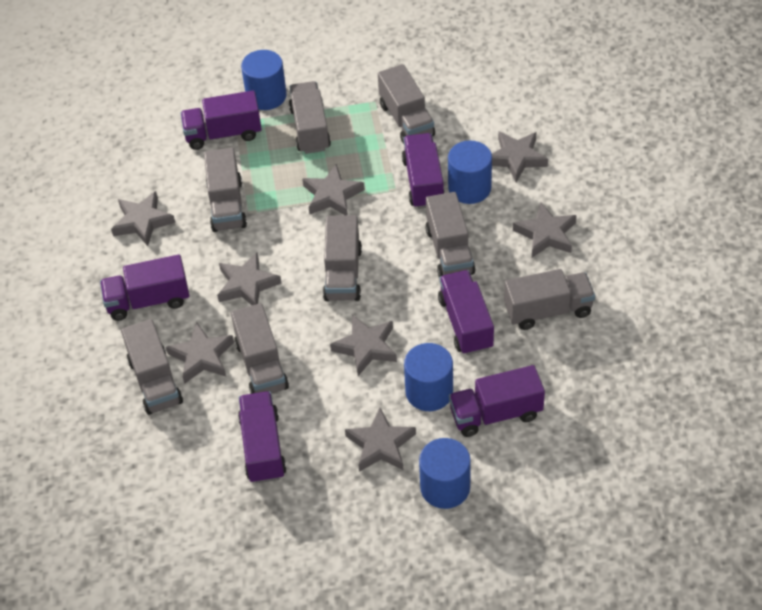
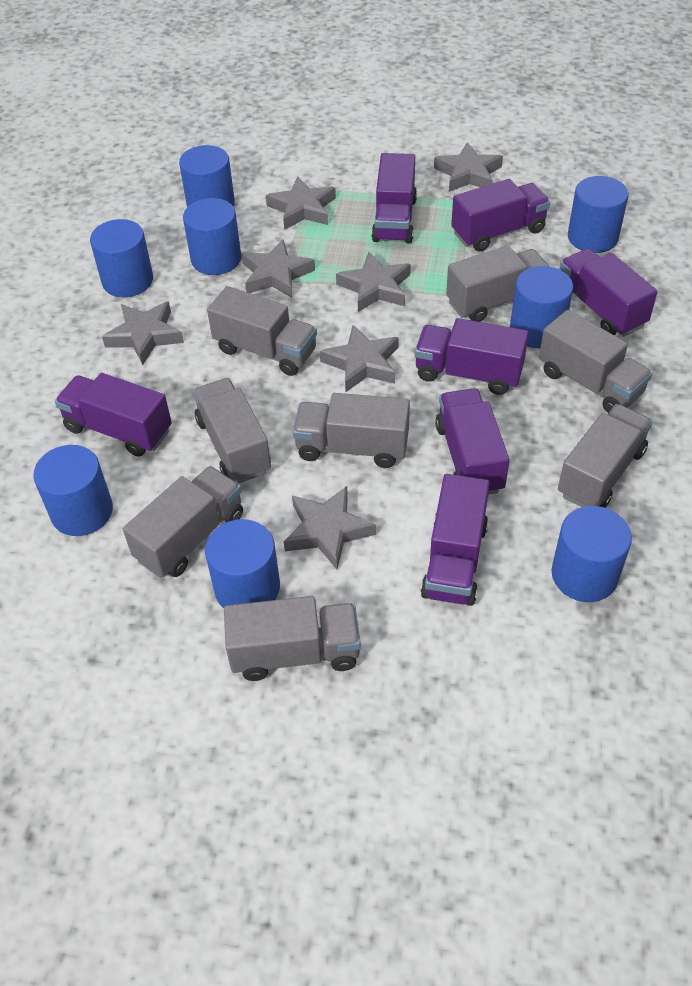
blue cylinder: 4 -> 8
grey star: 8 -> 7
purple truck: 6 -> 7

